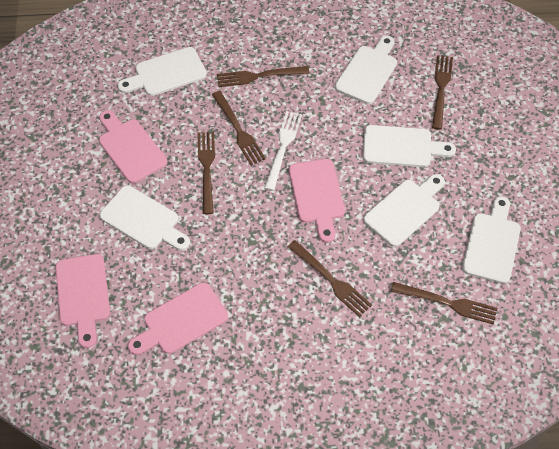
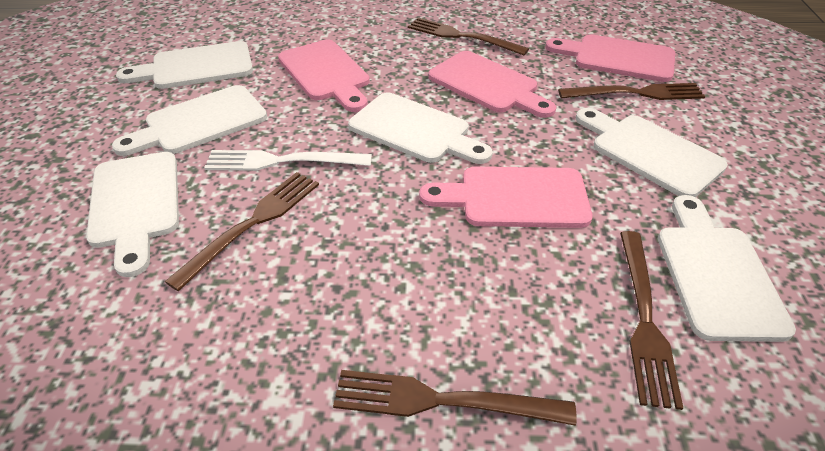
brown fork: 6 -> 5

